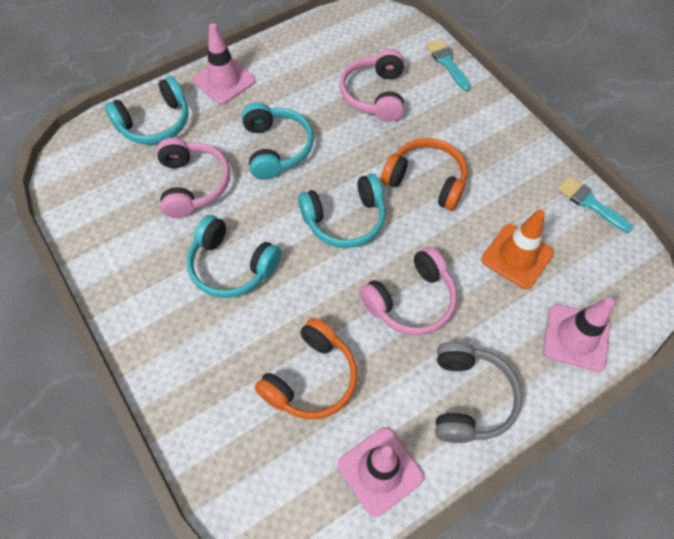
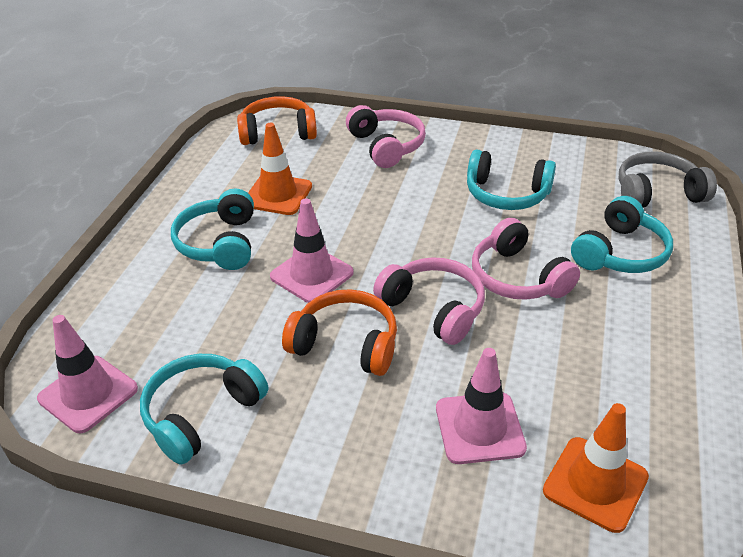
orange traffic cone: 1 -> 2
turquoise brush: 2 -> 0

